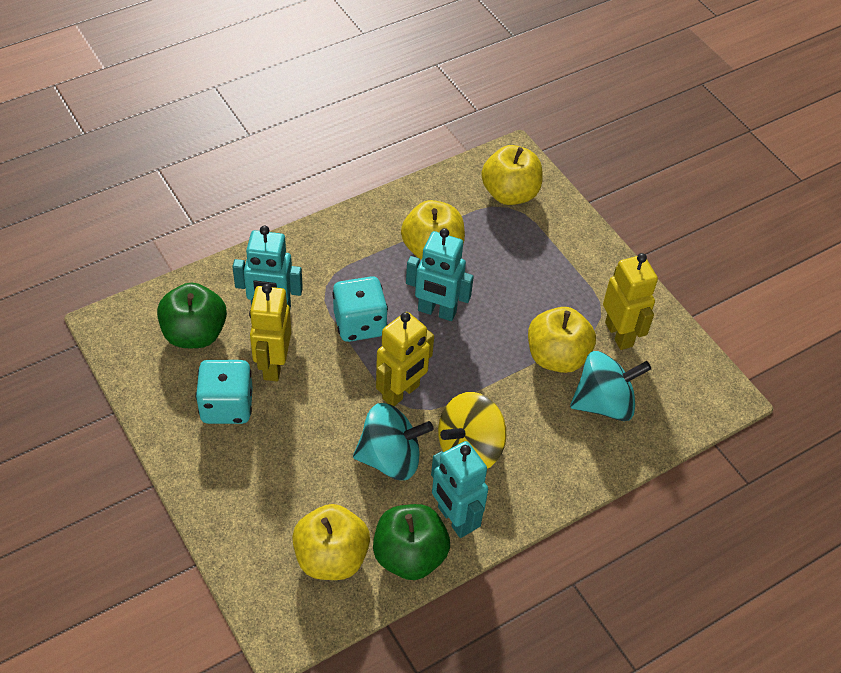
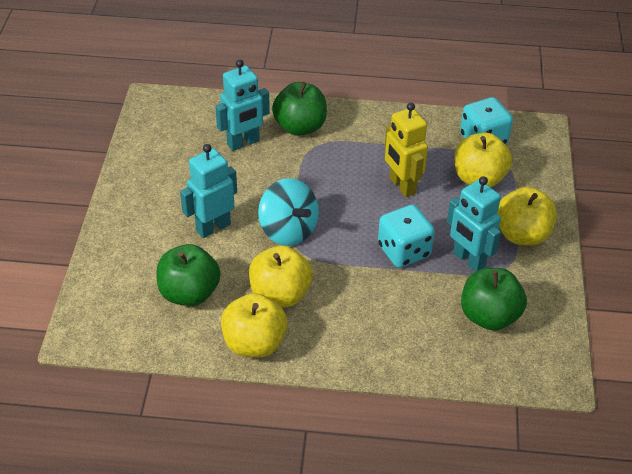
green apple: 2 -> 3
turquoise spinning top: 2 -> 1
yellow robot: 3 -> 1
yellow spinning top: 1 -> 0

